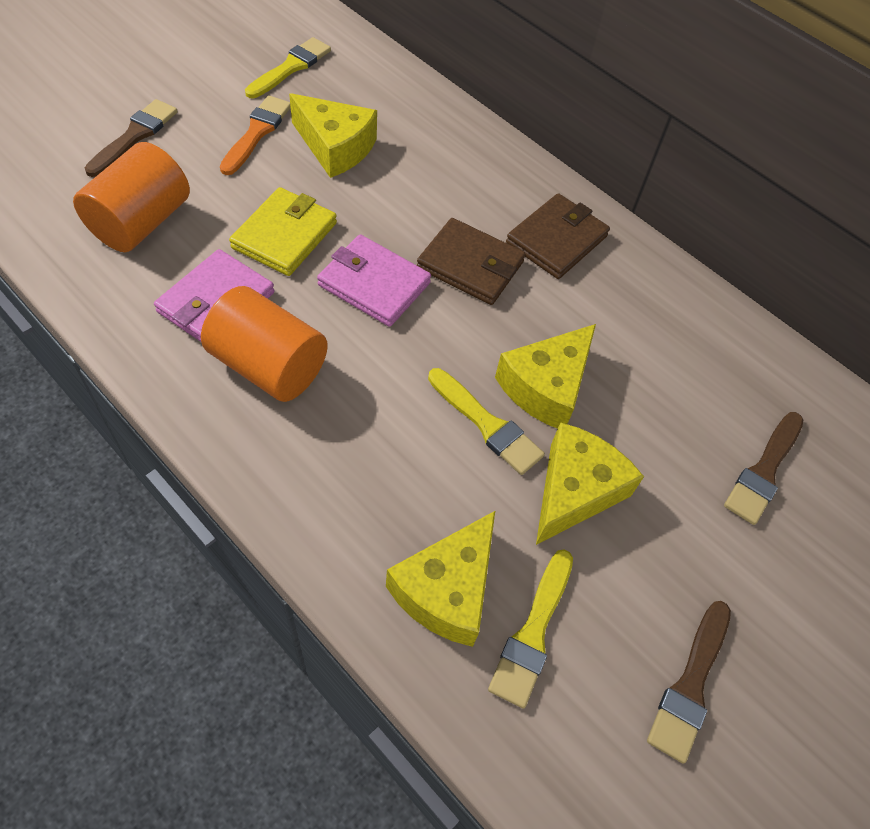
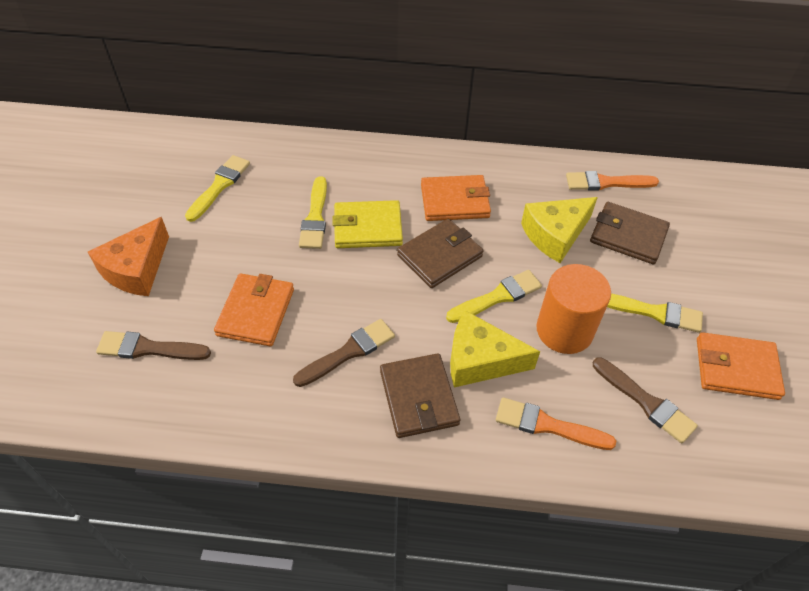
brown wallet: 2 -> 3
orange brush: 1 -> 2
orange cheese: 0 -> 1
orange cylinder: 2 -> 1
orange wallet: 0 -> 3
pink wallet: 2 -> 0
yellow brush: 3 -> 4
yellow cheese: 4 -> 2

